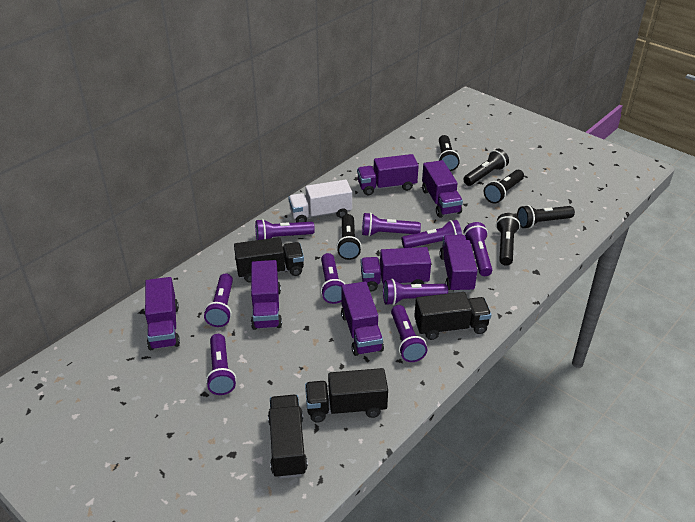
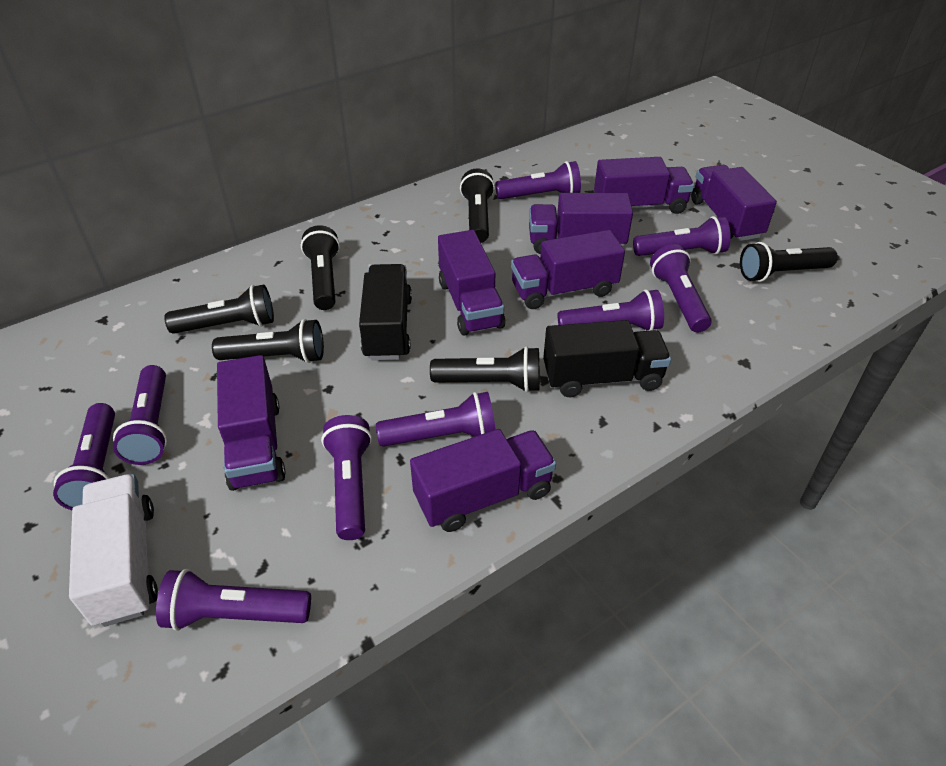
black truck: 4 -> 2

